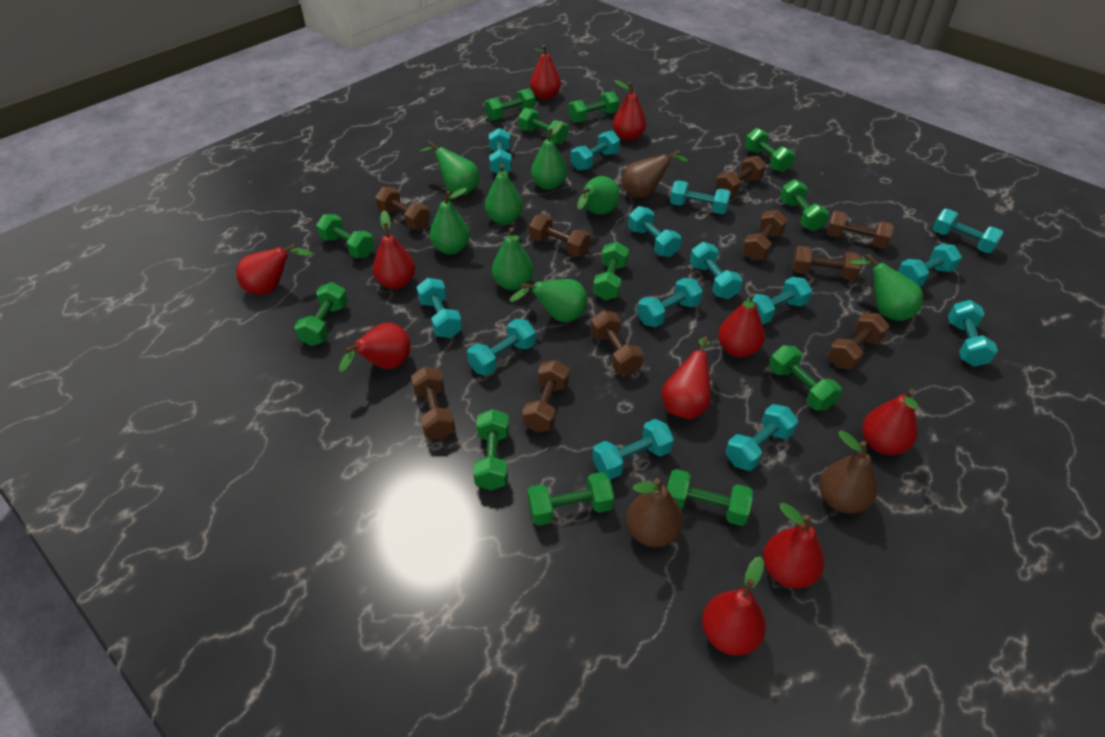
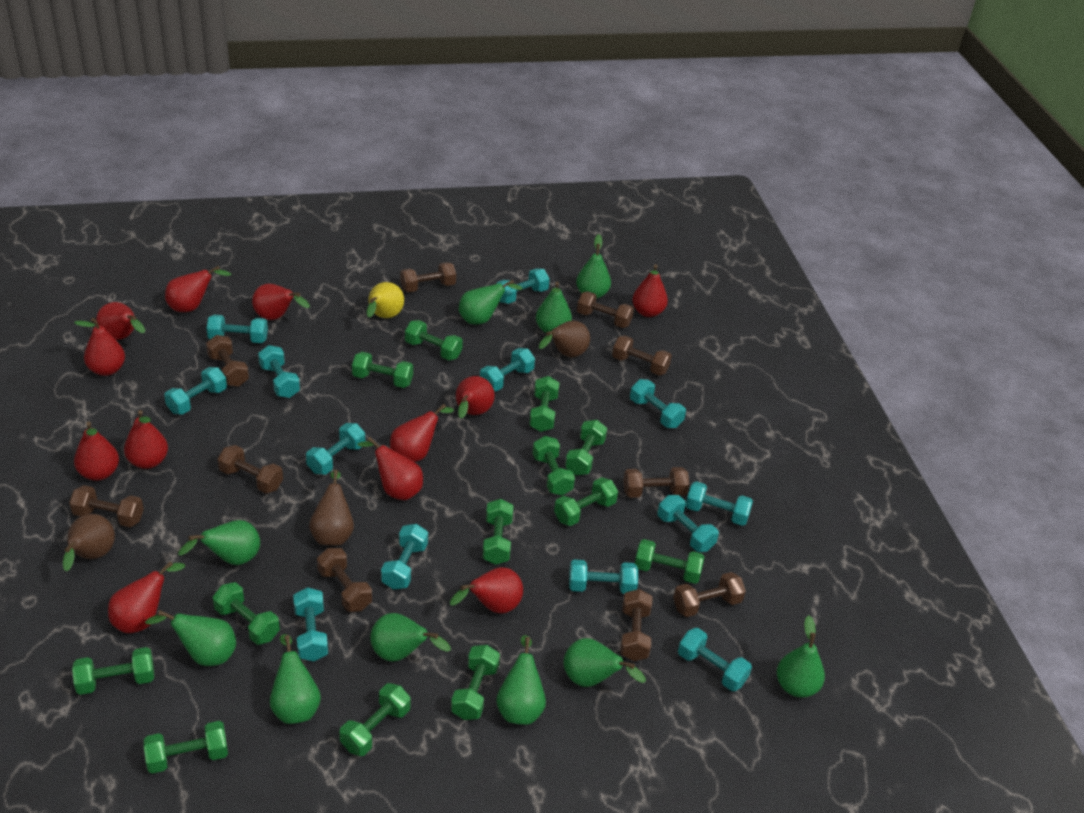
green dumbbell: 12 -> 13
green pear: 8 -> 10
red pear: 10 -> 12
turquoise dumbbell: 14 -> 13
yellow pear: 0 -> 1

